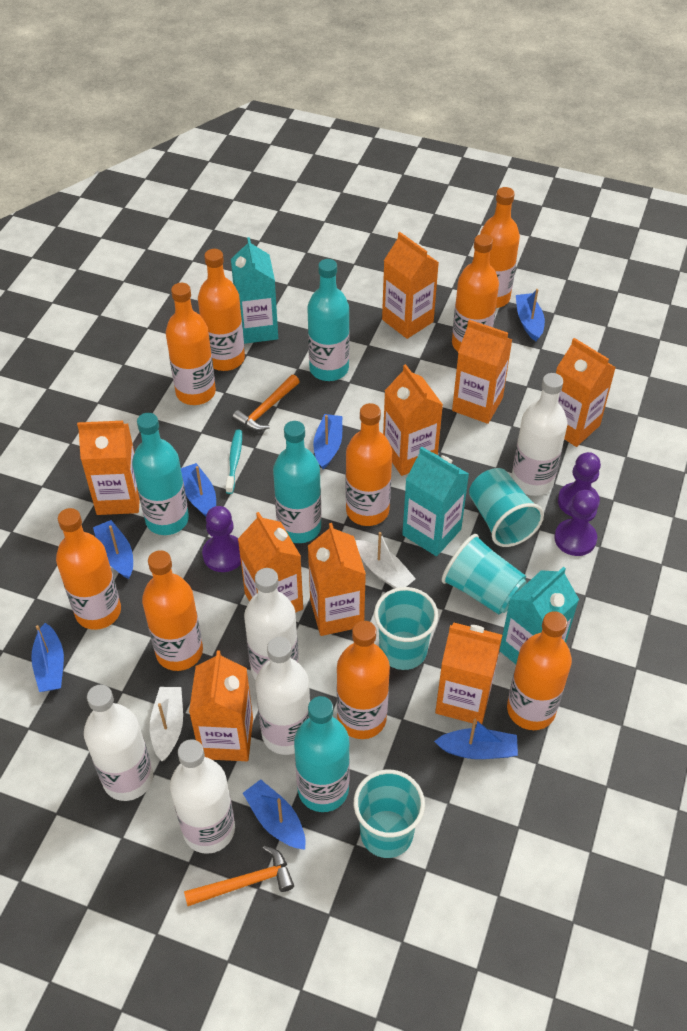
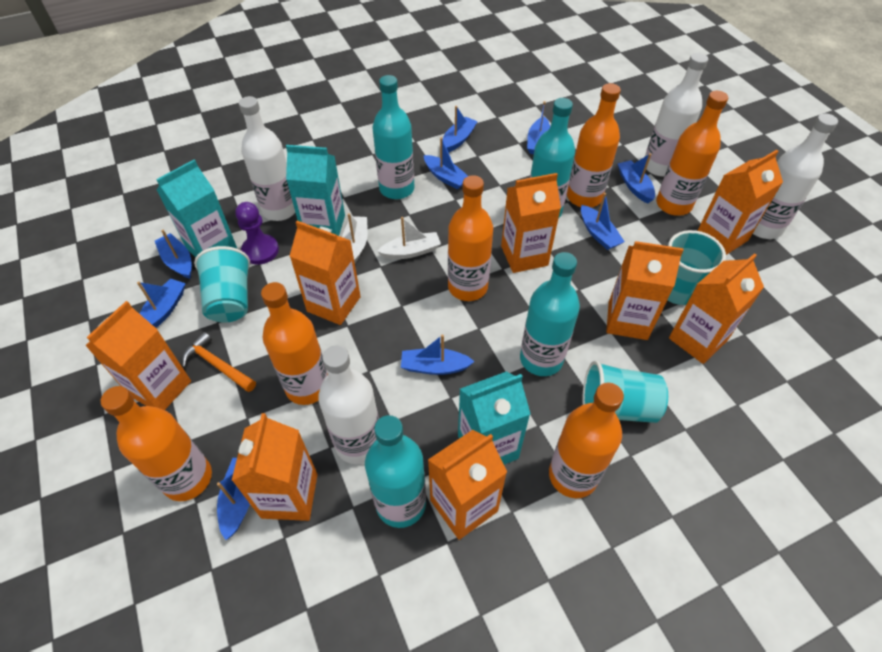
blue boat: 7 -> 9
orange bottle: 9 -> 6
orange carton: 9 -> 8
orange hammer: 2 -> 1
purple pawn: 3 -> 1
turquoise cup: 4 -> 3
turquoise toothbrush: 1 -> 0
white bottle: 5 -> 4

